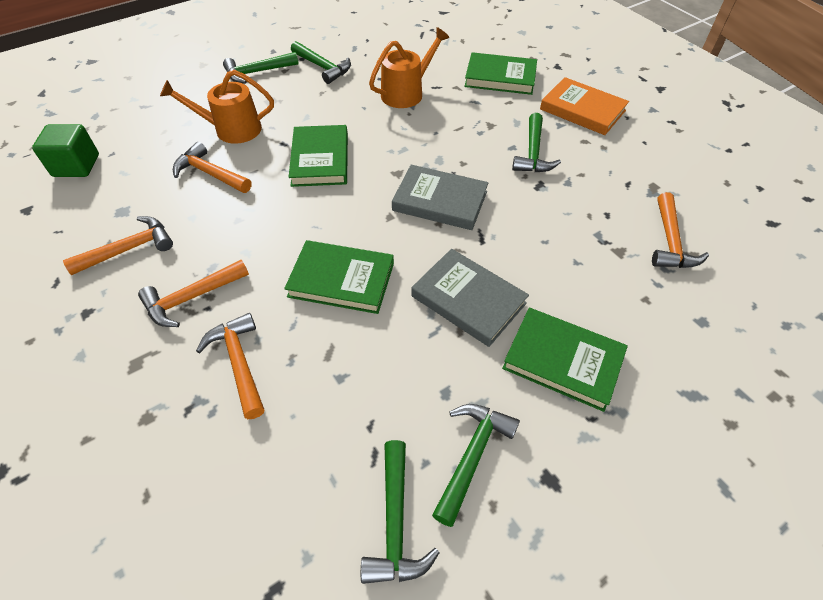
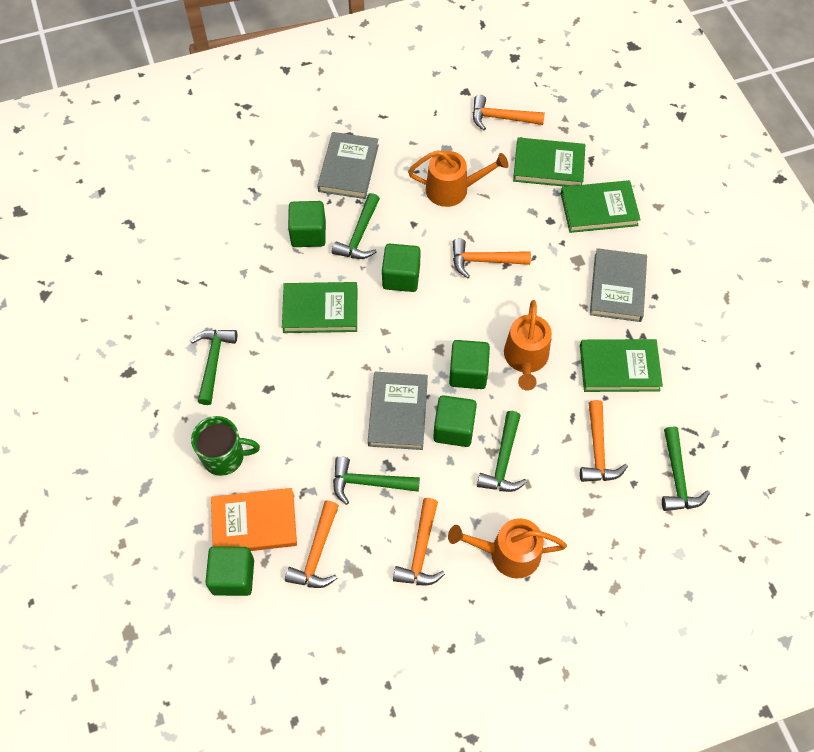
green cube: 1 -> 5
green mug: 0 -> 1
grey book: 2 -> 3
orange watering can: 2 -> 3

